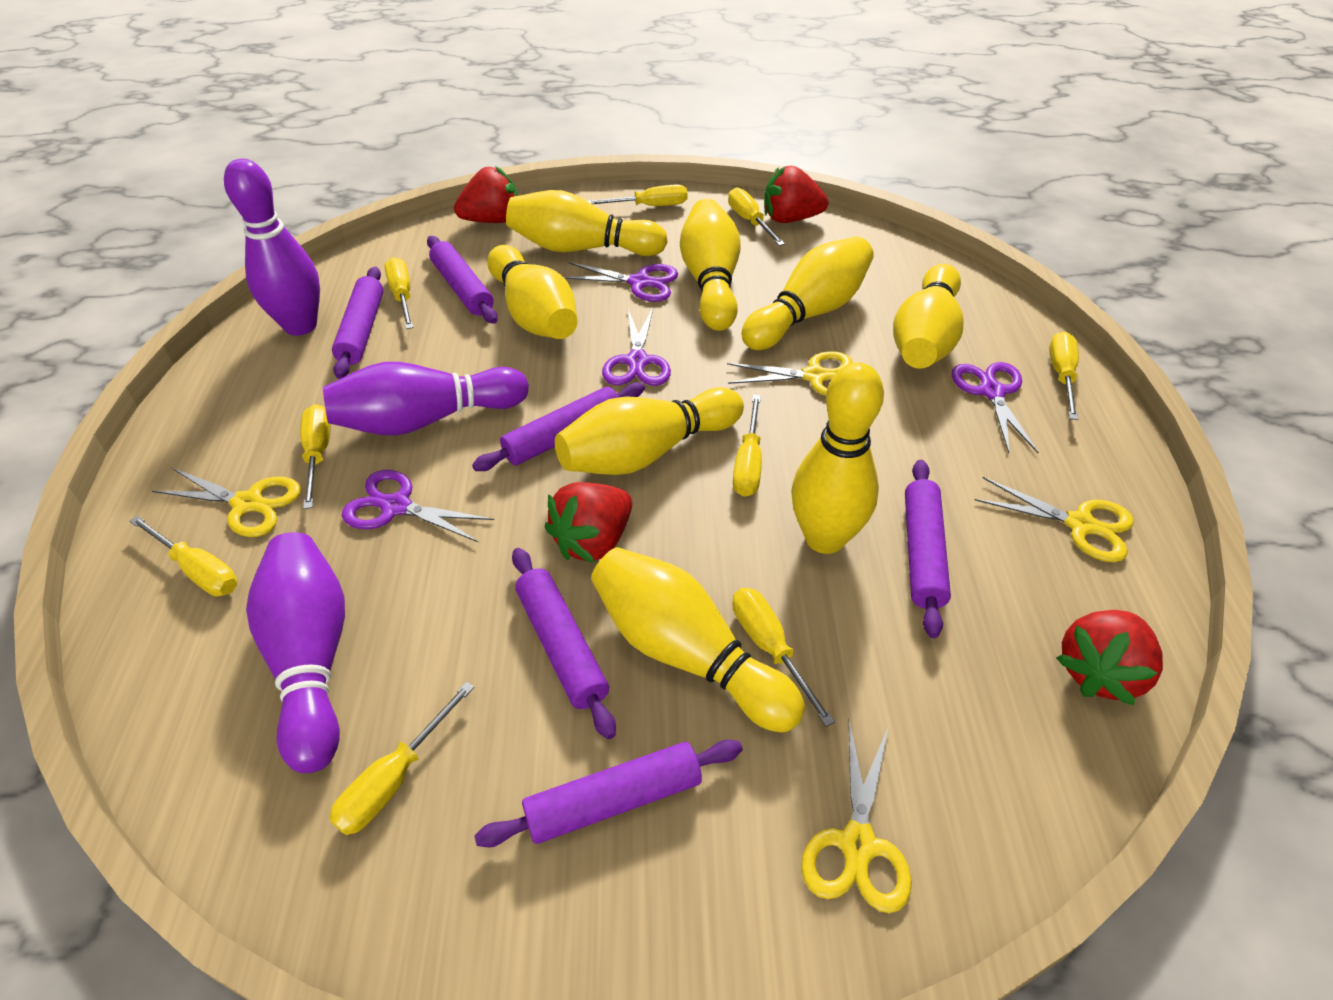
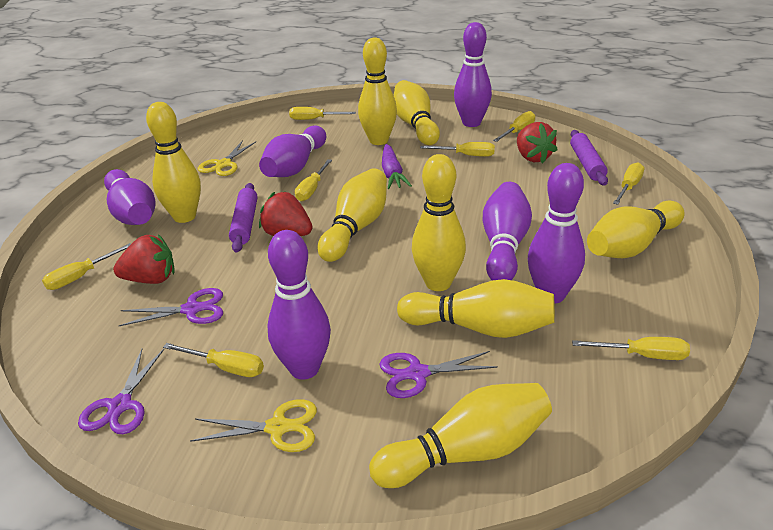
purple bowling pin: 3 -> 6
purple carrot: 0 -> 1
purple rolling pin: 6 -> 2
purple scissors: 4 -> 3
red strawberry: 4 -> 3
yellow scissors: 4 -> 2
yellow screwdriver: 9 -> 8

